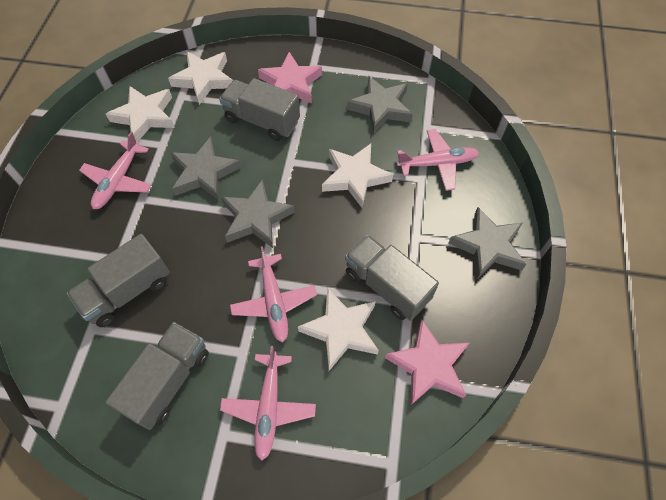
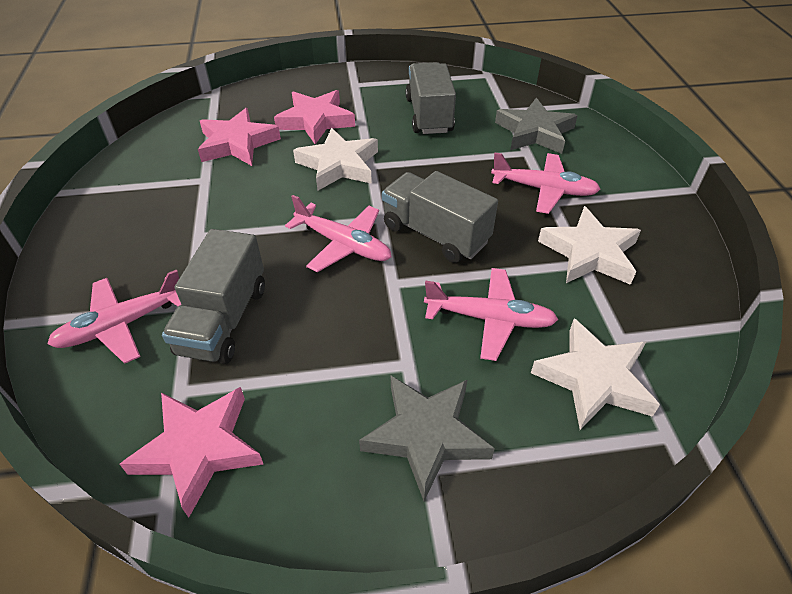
grey star: 4 -> 2
grey truck: 4 -> 3
pink star: 2 -> 3
white star: 4 -> 3

